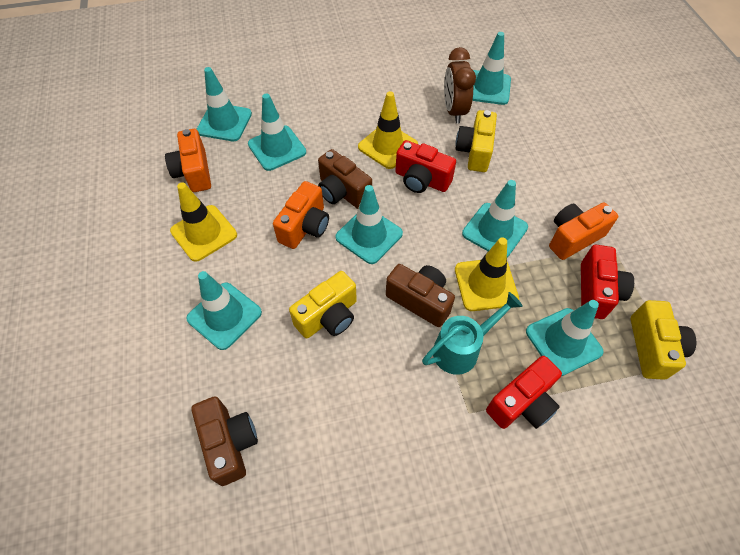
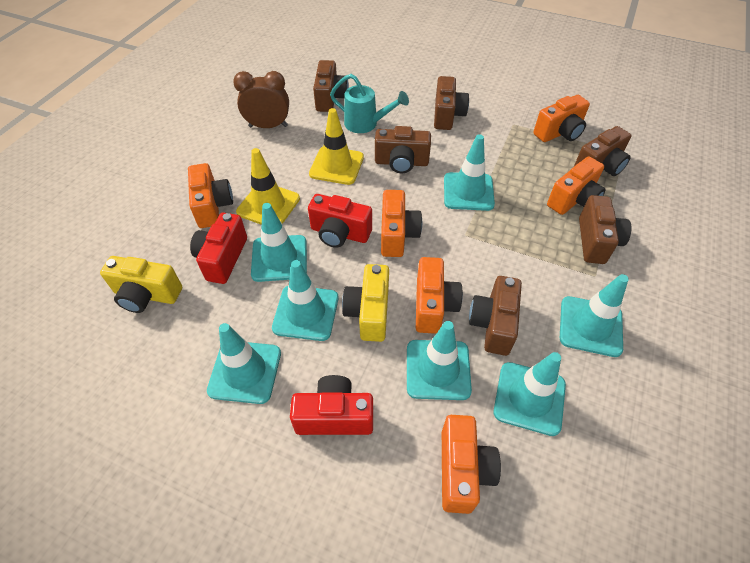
brown camera: 3 -> 6
orange camera: 3 -> 6
yellow camera: 3 -> 2
yellow traffic cone: 3 -> 2

